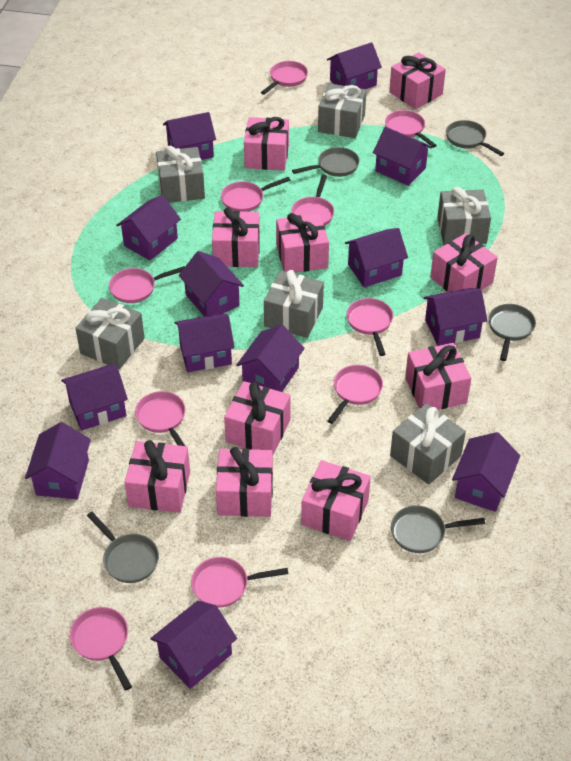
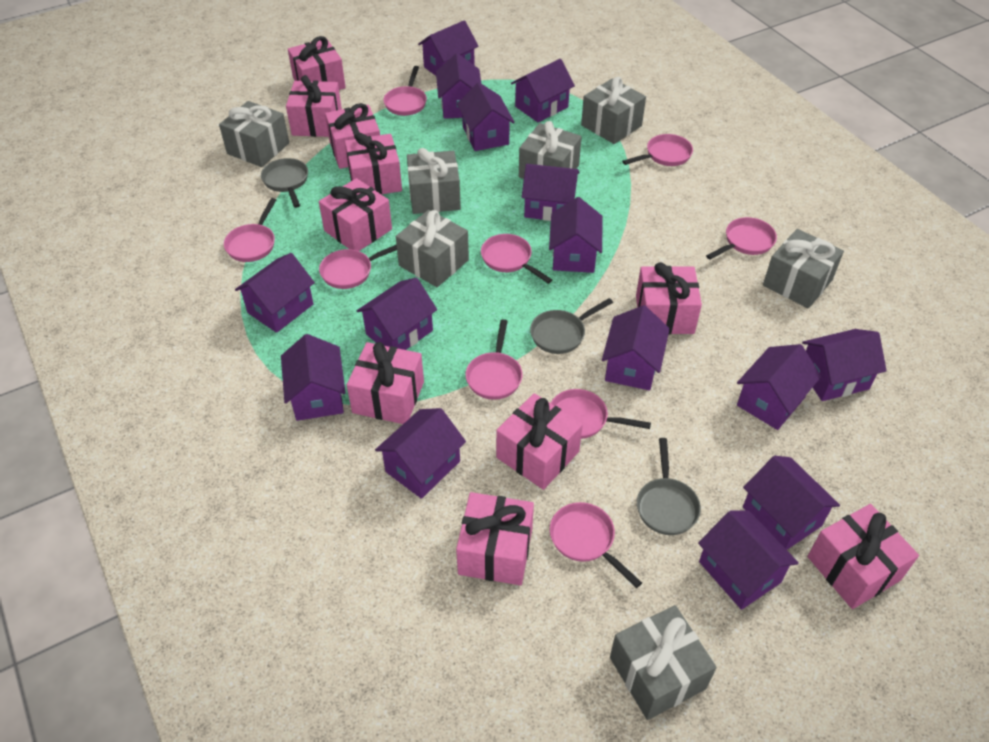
grey gift: 6 -> 7
grey pan: 5 -> 3
pink pan: 10 -> 9
purple house: 13 -> 15

